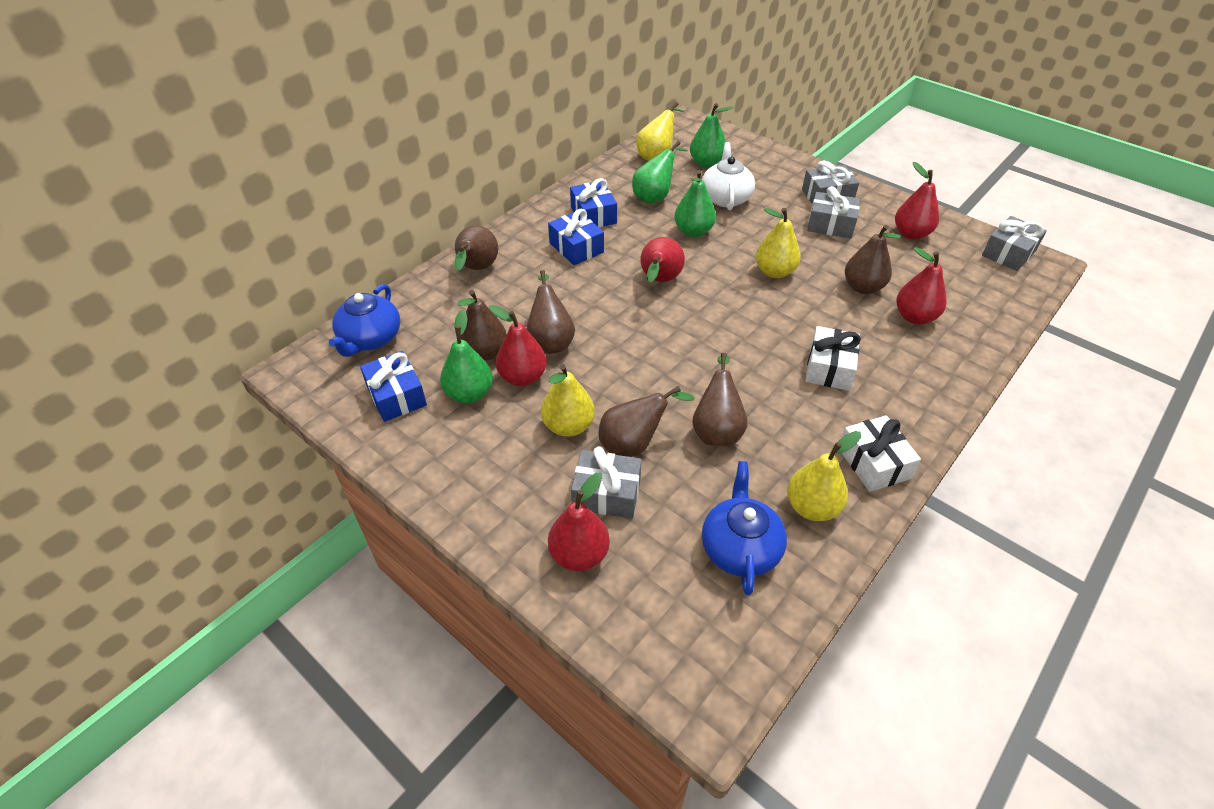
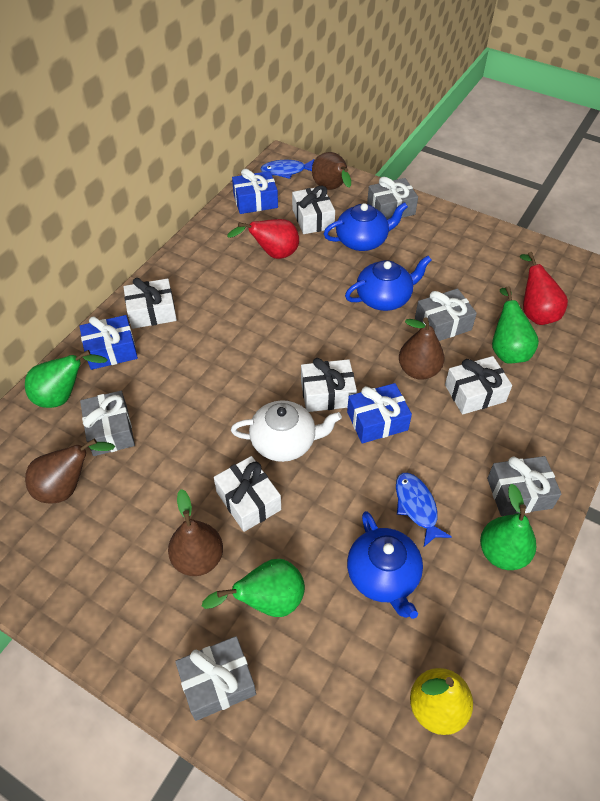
blue fish: 0 -> 2
blue teapot: 2 -> 3
brown pear: 6 -> 4
grey gift: 4 -> 5
red pear: 5 -> 2
white gift: 2 -> 5
yellow pear: 4 -> 1

